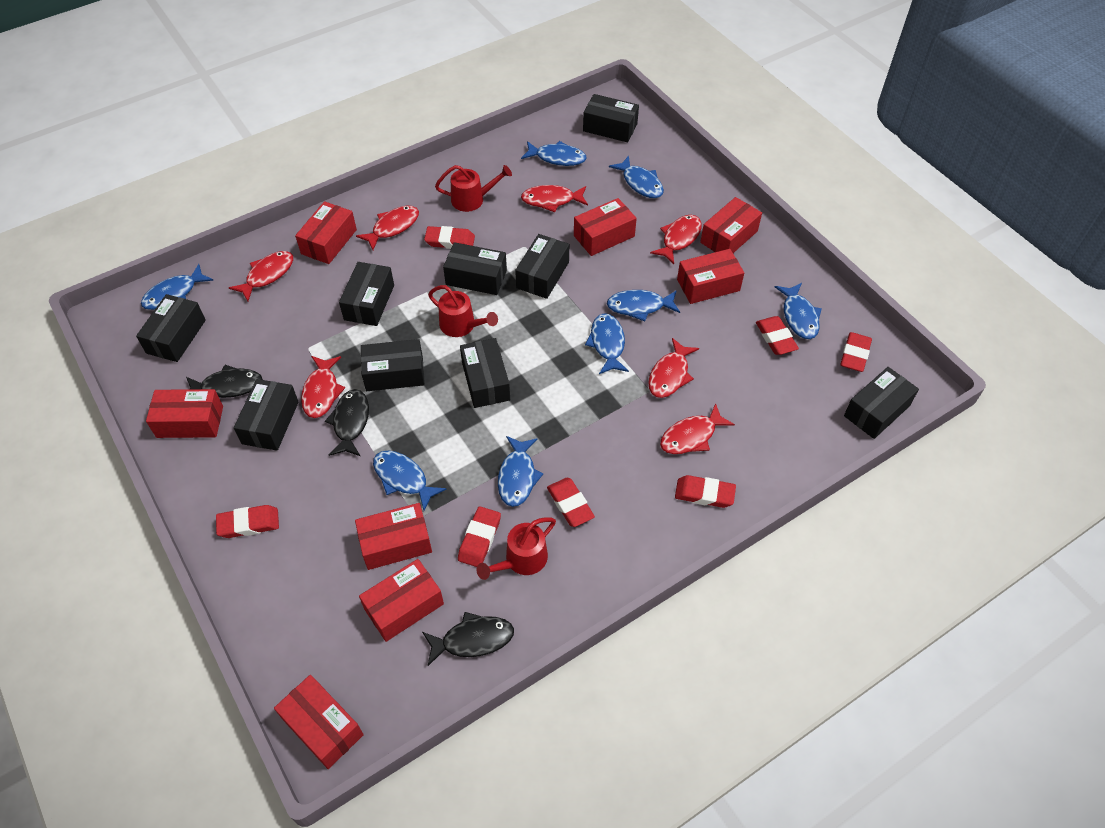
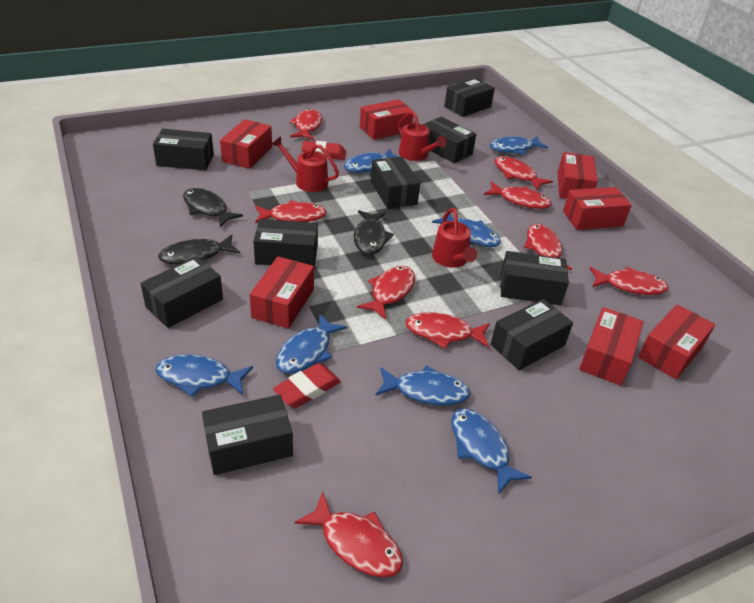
blue fish: 8 -> 7
red box: 8 -> 7
red eraser: 7 -> 2
red fish: 7 -> 9

